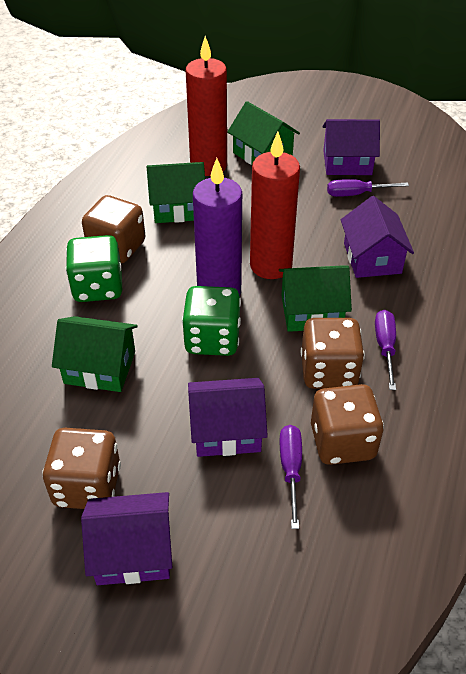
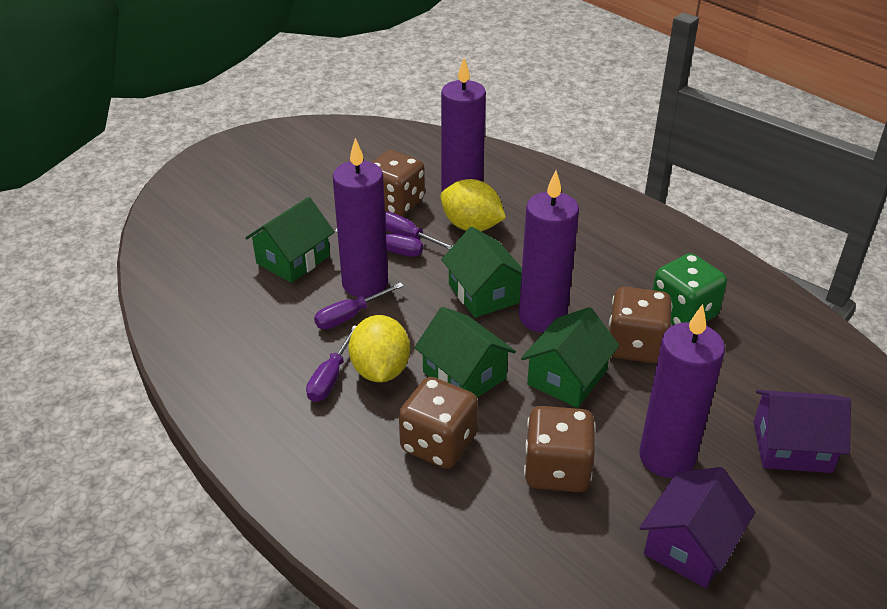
green dice: 2 -> 1
purple candle: 1 -> 4
purple house: 4 -> 2
purple screwdriver: 3 -> 4
red candle: 2 -> 0
yellow lemon: 0 -> 2

